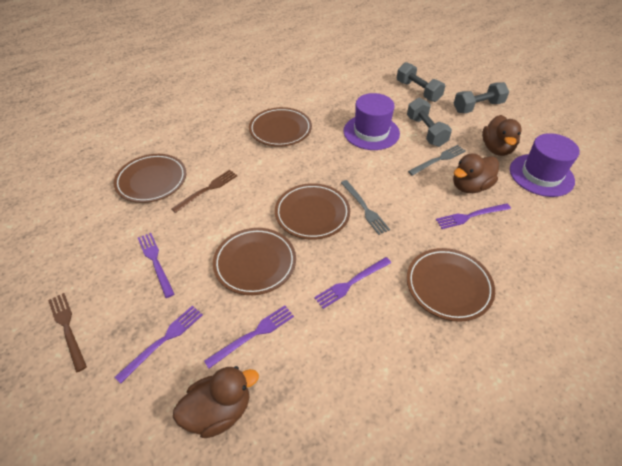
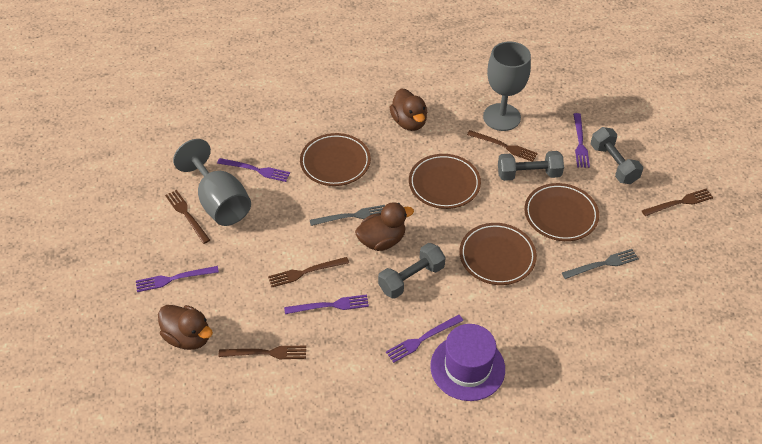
brown fork: 2 -> 5
brown plate: 5 -> 4
grey goblet: 0 -> 2
purple hat: 2 -> 1

